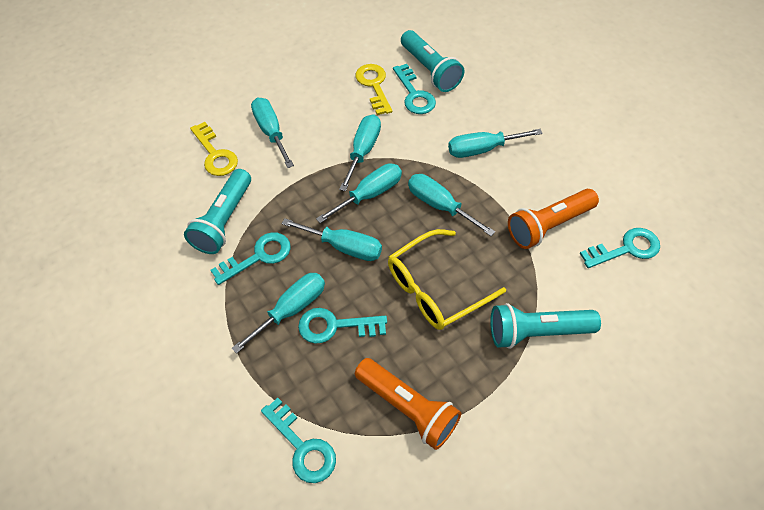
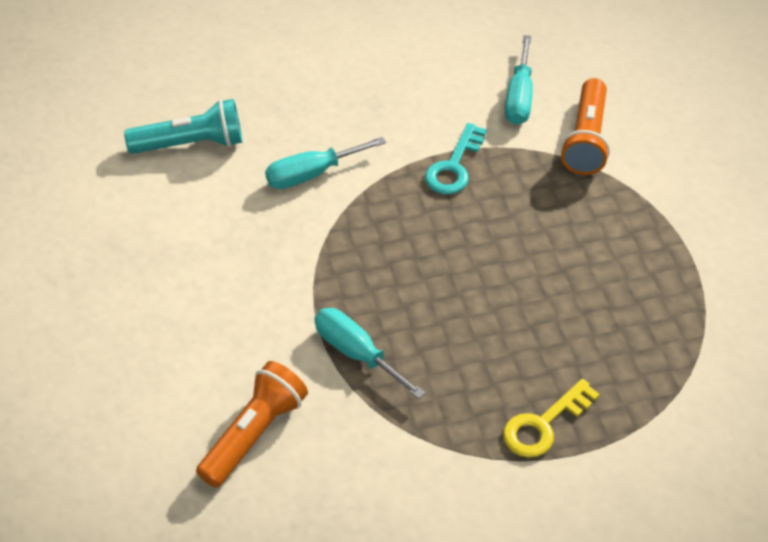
turquoise flashlight: 3 -> 1
turquoise key: 5 -> 1
turquoise screwdriver: 7 -> 3
yellow glasses: 1 -> 0
yellow key: 2 -> 1

